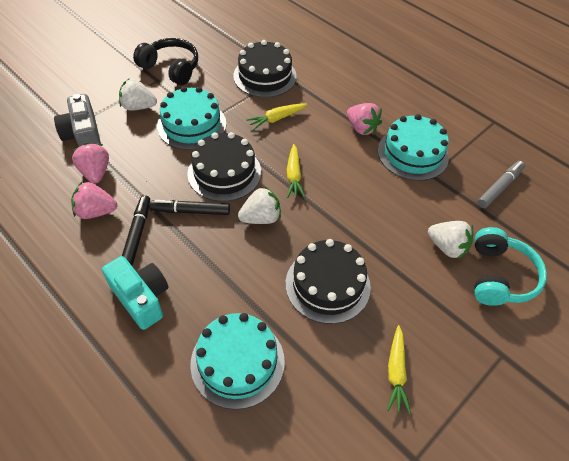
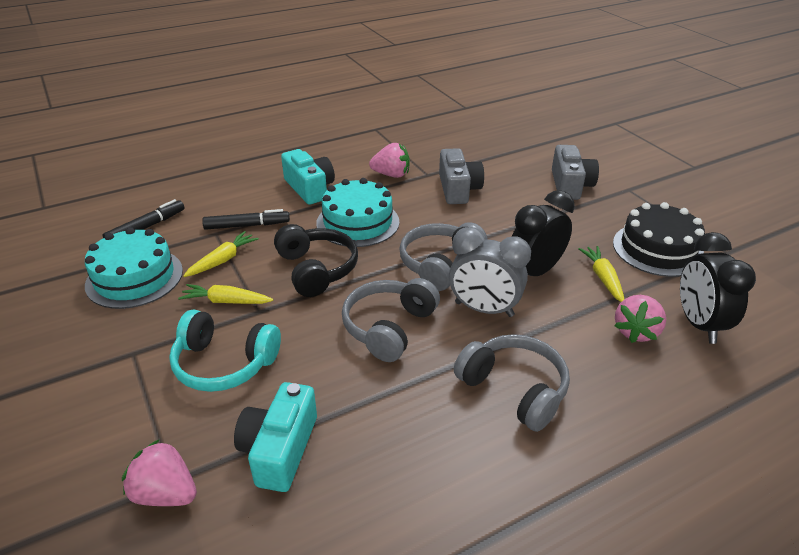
black cake: 3 -> 1
black clock: 0 -> 2
grey camera: 1 -> 2
grey clock: 0 -> 1
grey headphones: 0 -> 3
grey marker: 1 -> 0
turquoise cake: 3 -> 2
turquoise camera: 1 -> 2
white strawberry: 3 -> 0

